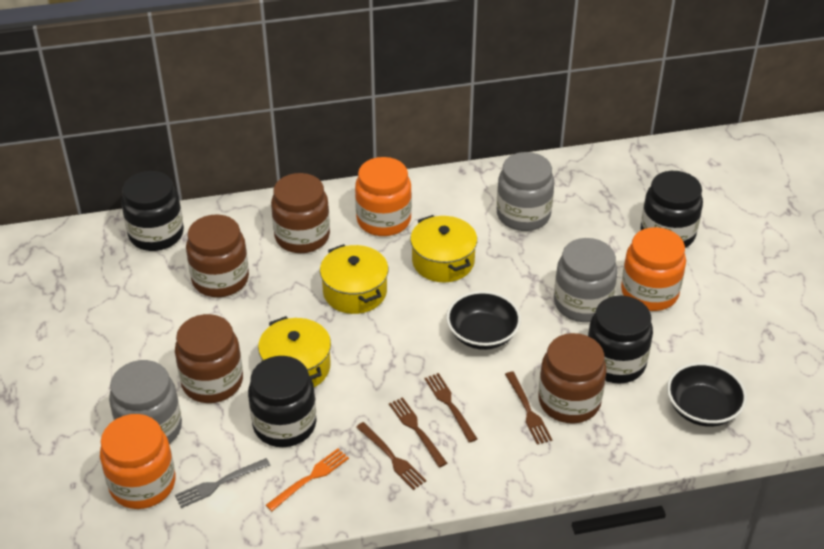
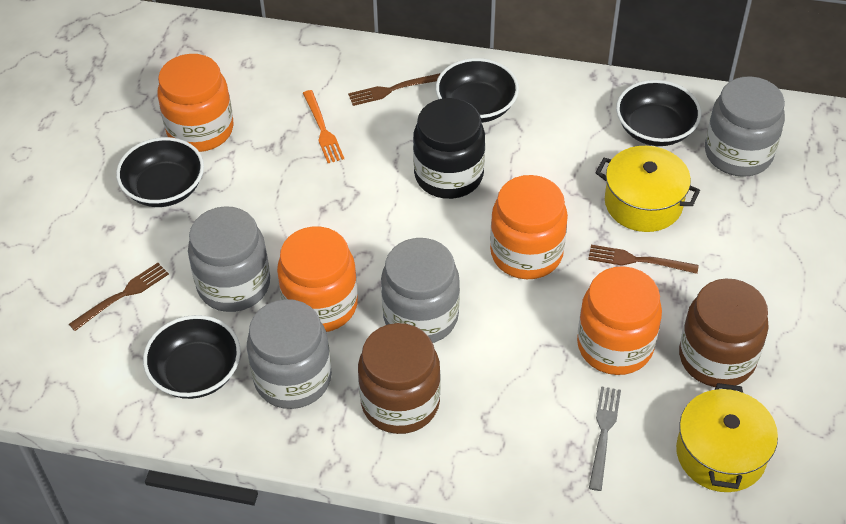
black bowl: 2 -> 4
black jar: 4 -> 1
brown fork: 4 -> 3
brown jar: 4 -> 2
grey jar: 3 -> 4
orange jar: 3 -> 4
yellow pot: 3 -> 2

